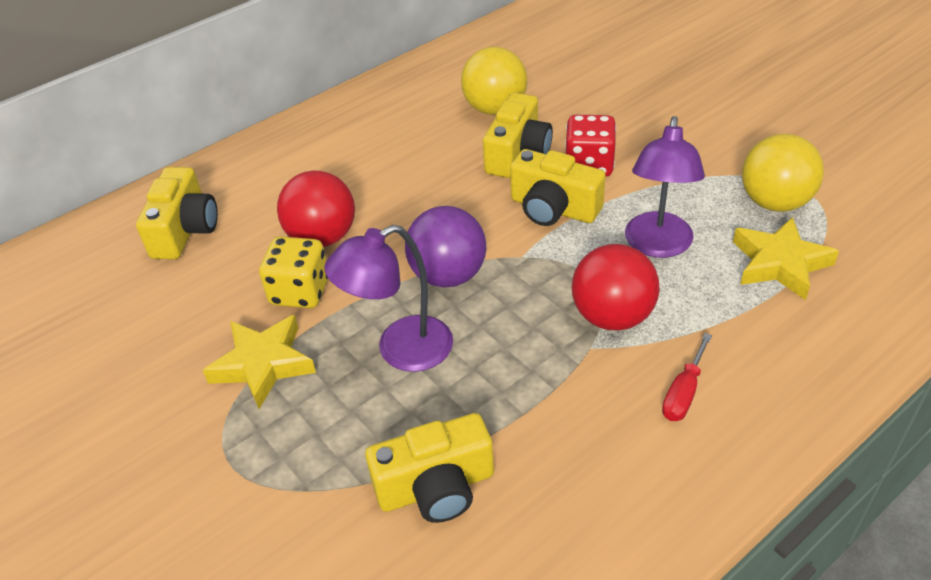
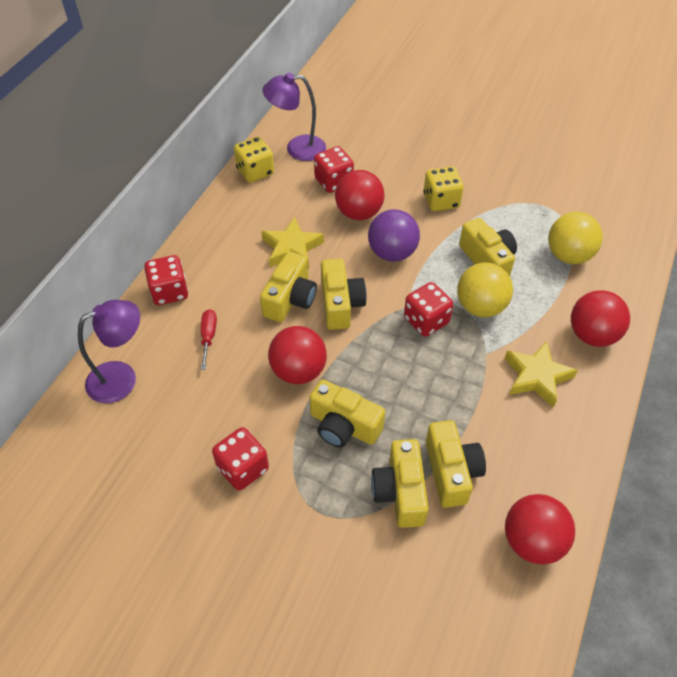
red ball: 2 -> 4
red dice: 1 -> 4
yellow camera: 4 -> 6
yellow dice: 1 -> 2

